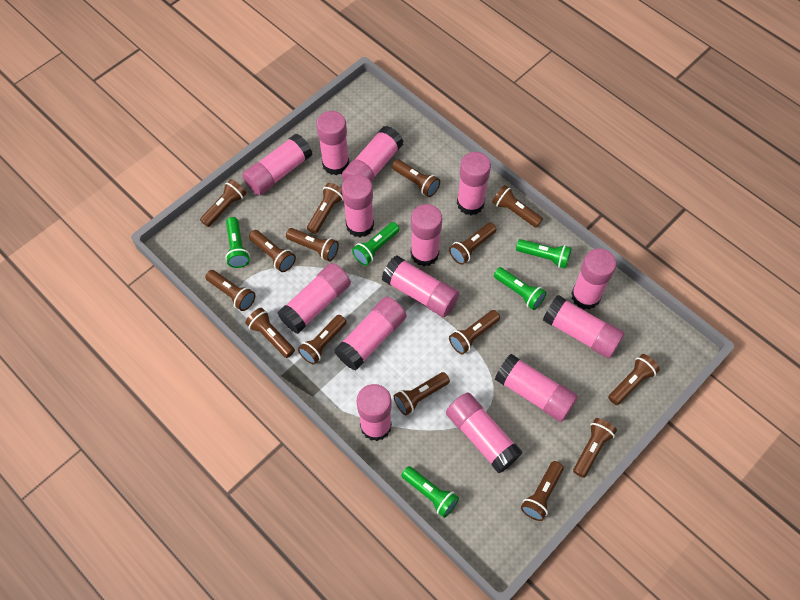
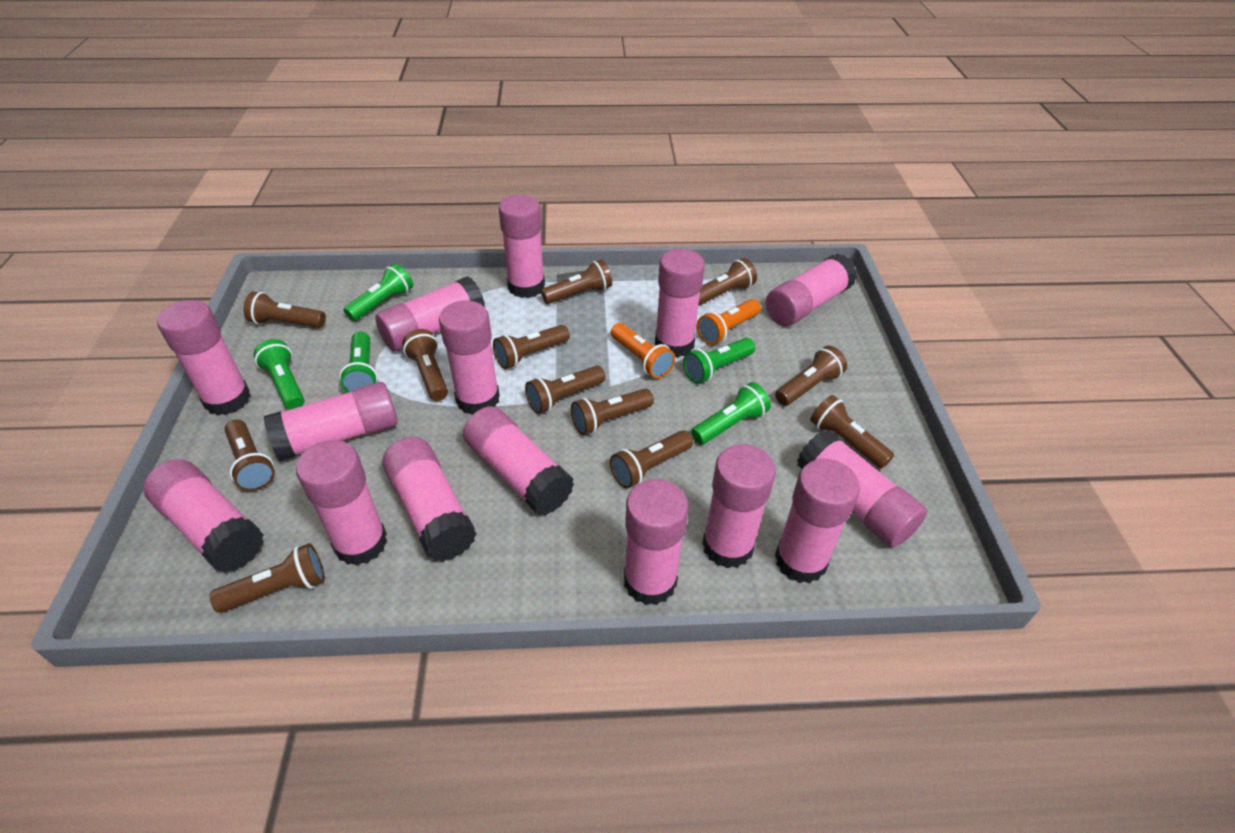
brown flashlight: 15 -> 12
orange flashlight: 0 -> 2
pink glue stick: 14 -> 15

